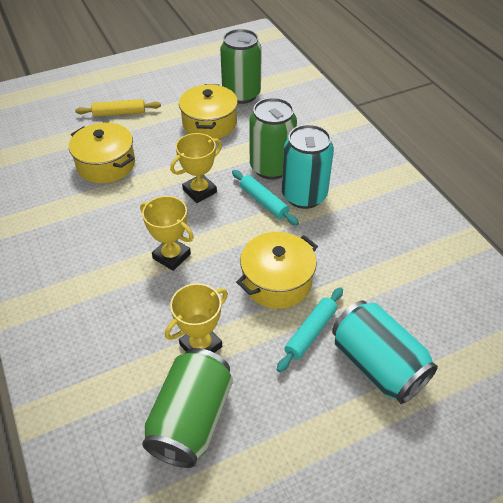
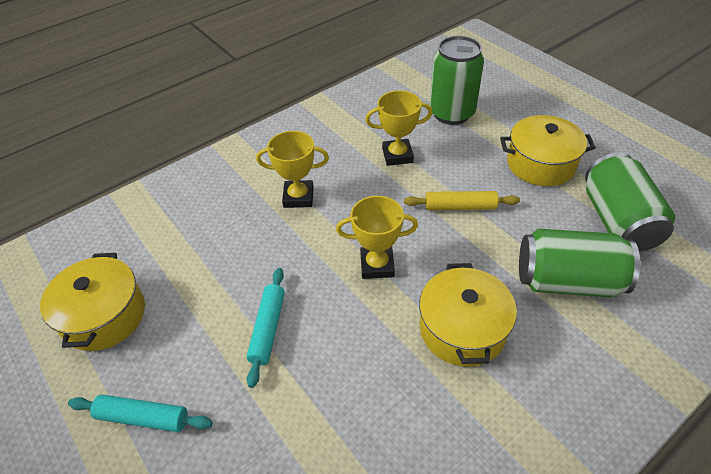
turquoise can: 2 -> 0

